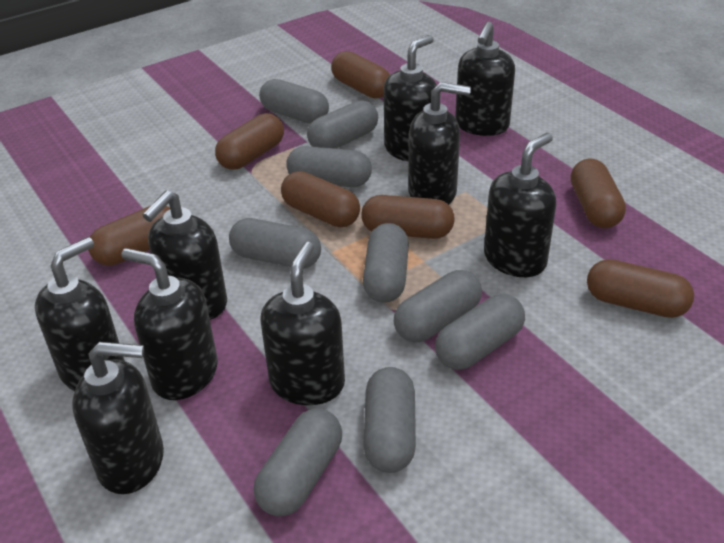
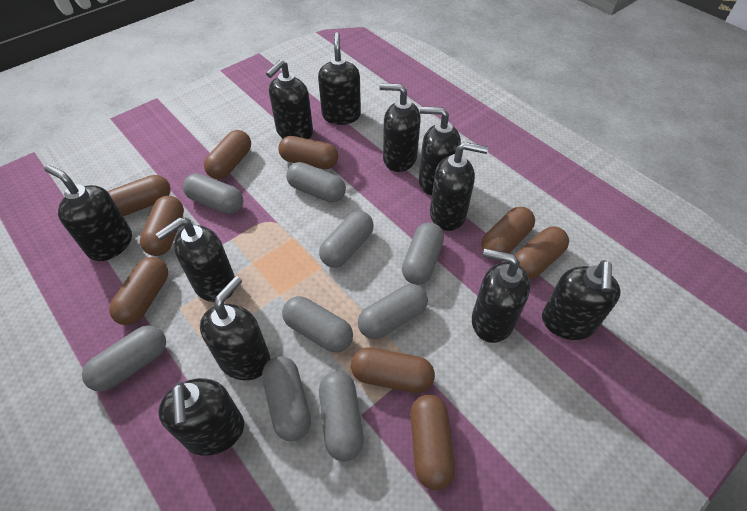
black soap dispenser: 9 -> 11
brown capsule: 7 -> 9

